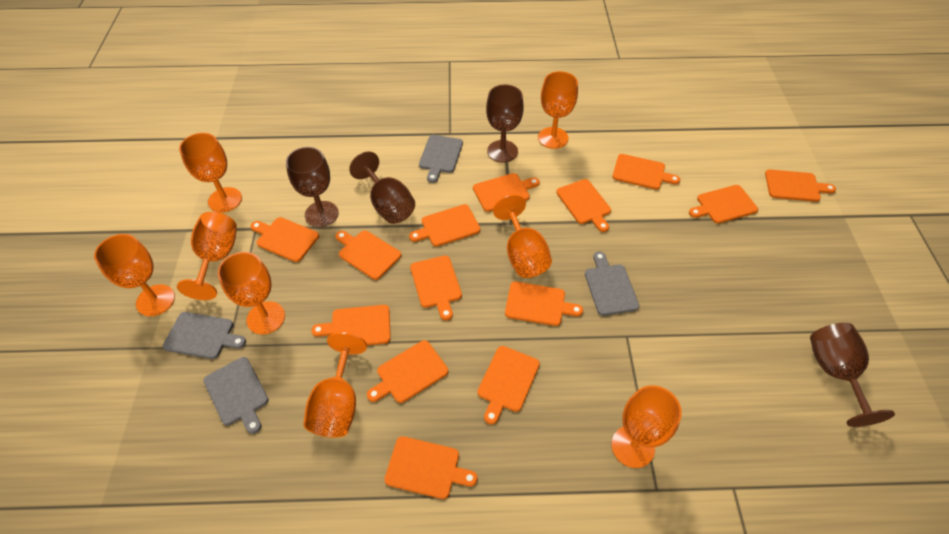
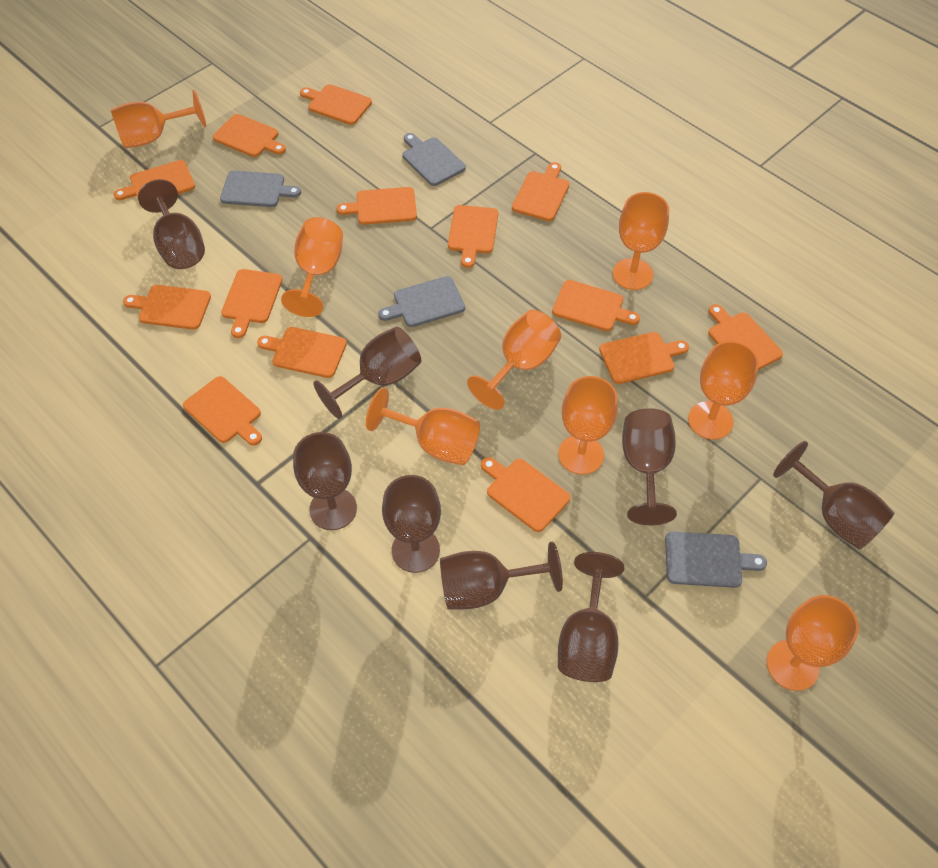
brown goblet: 4 -> 8

